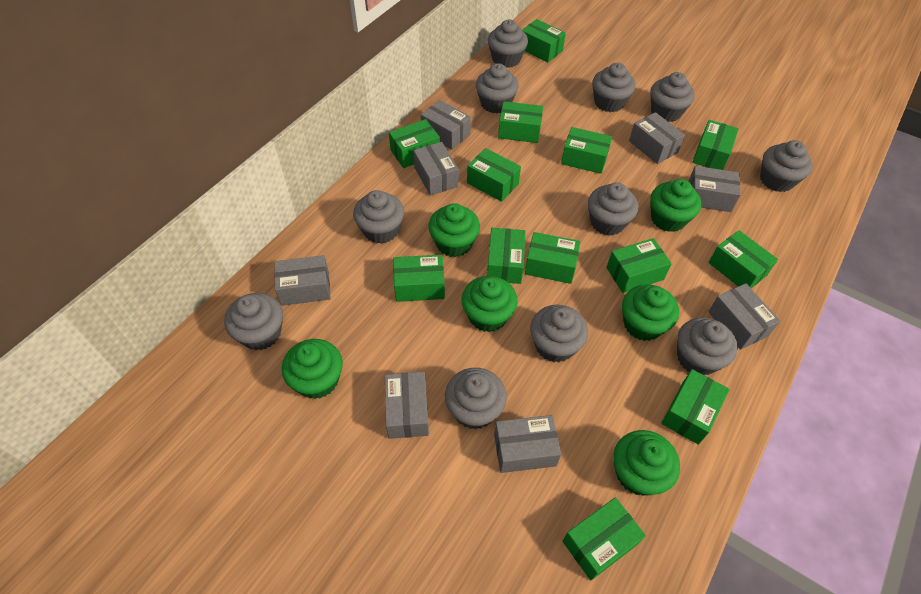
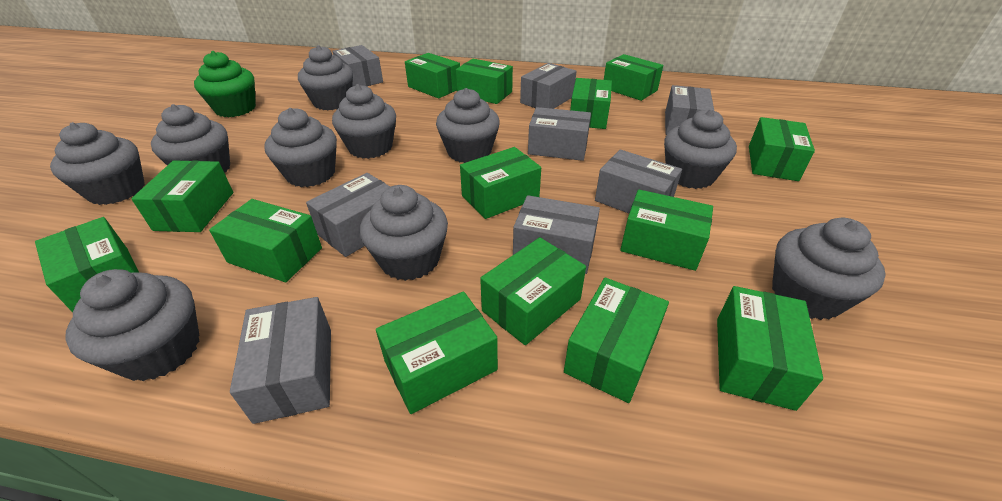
green box: 13 -> 14
green cupcake: 6 -> 1
grey cupcake: 11 -> 10

